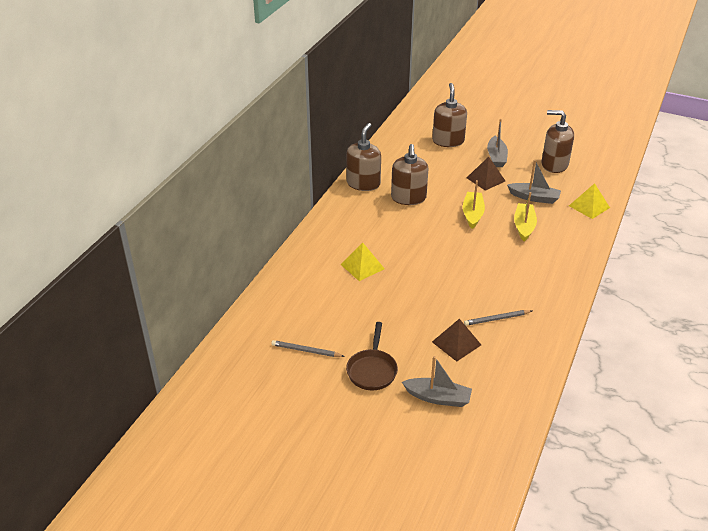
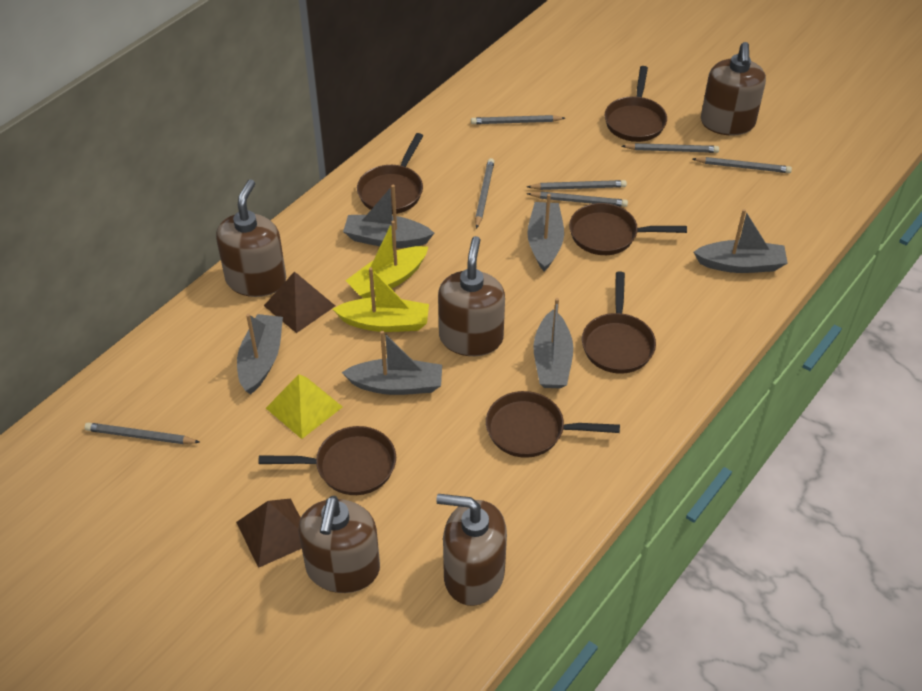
brown pan: 1 -> 6
brown soap dispenser: 4 -> 5
grey boat: 3 -> 6
grey pencil: 2 -> 7
yellow pyramid: 2 -> 1

